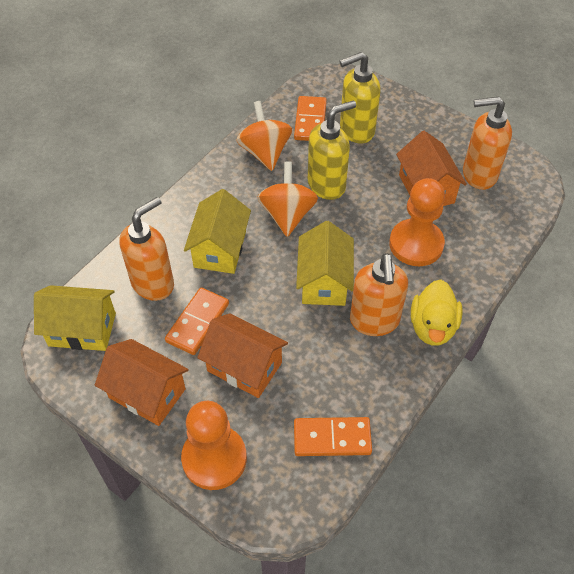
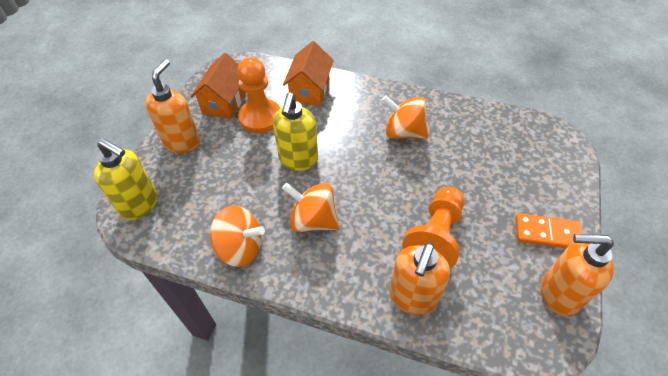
orange domino: 3 -> 1
orange house: 3 -> 2
orange spinning top: 2 -> 3
yellow duck: 1 -> 0
yellow house: 3 -> 0

